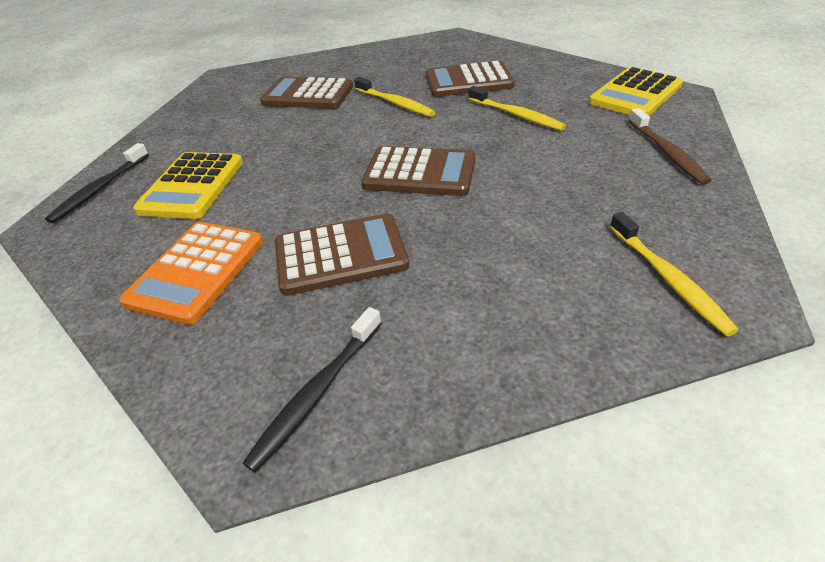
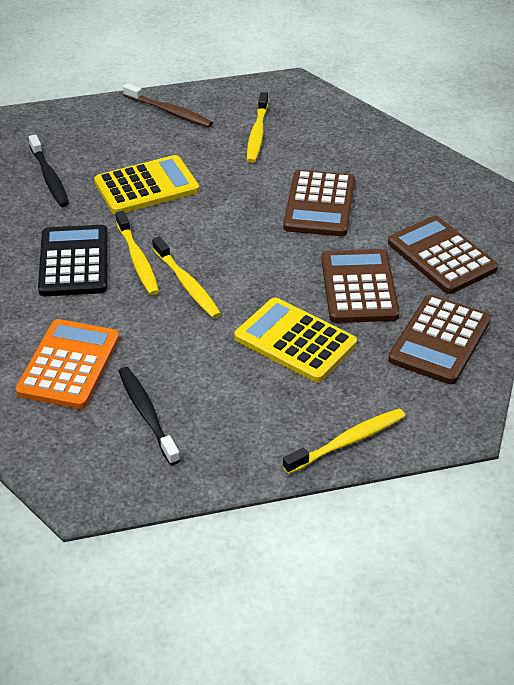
black calculator: 0 -> 1
yellow toothbrush: 3 -> 4

